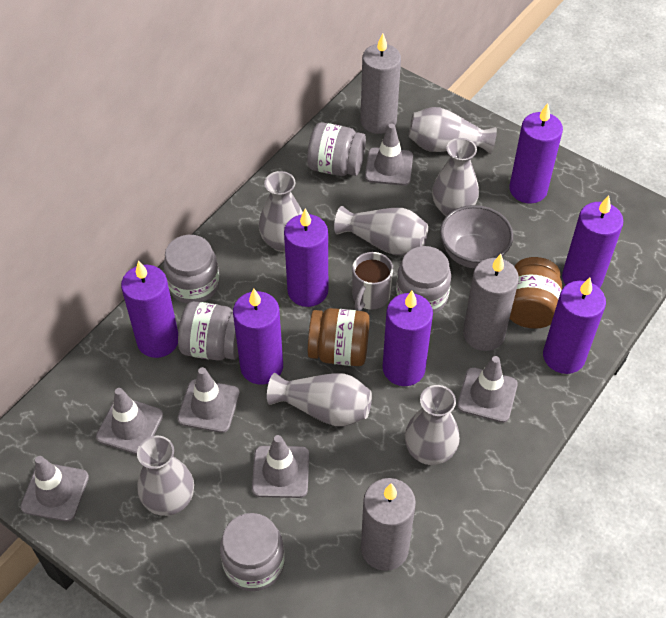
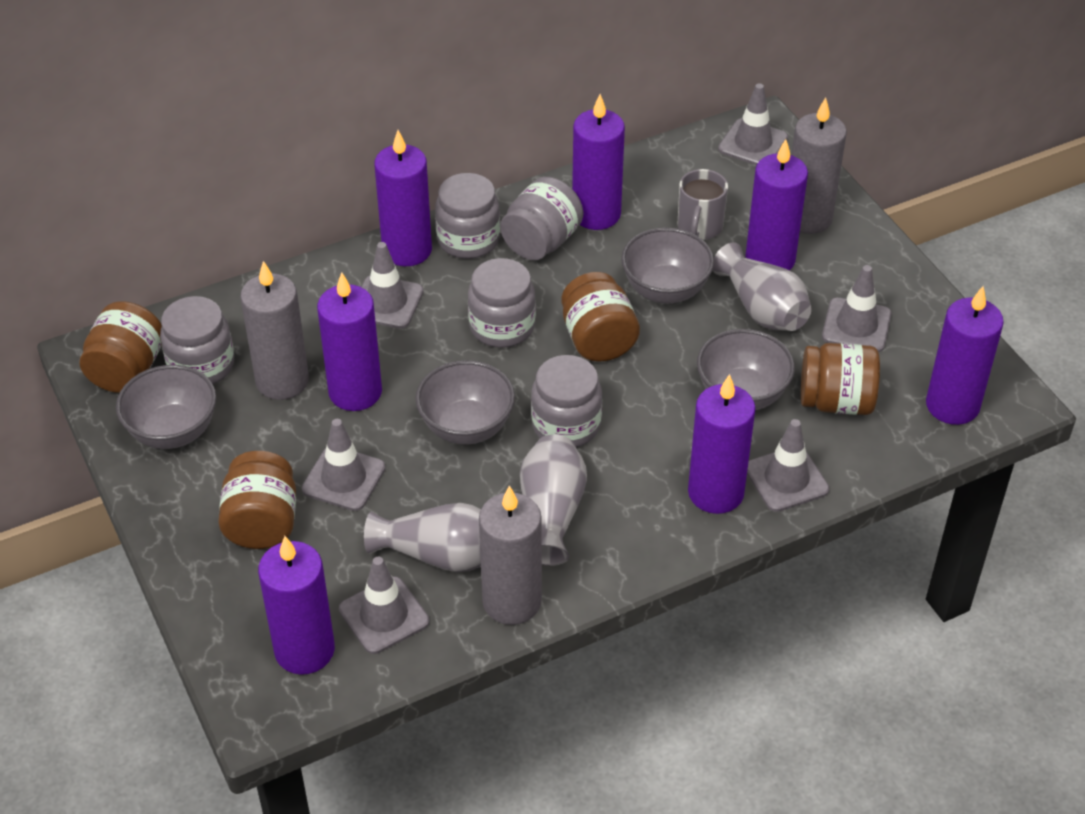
brown jar: 2 -> 4
grey bowl: 1 -> 4
grey vase: 7 -> 3

